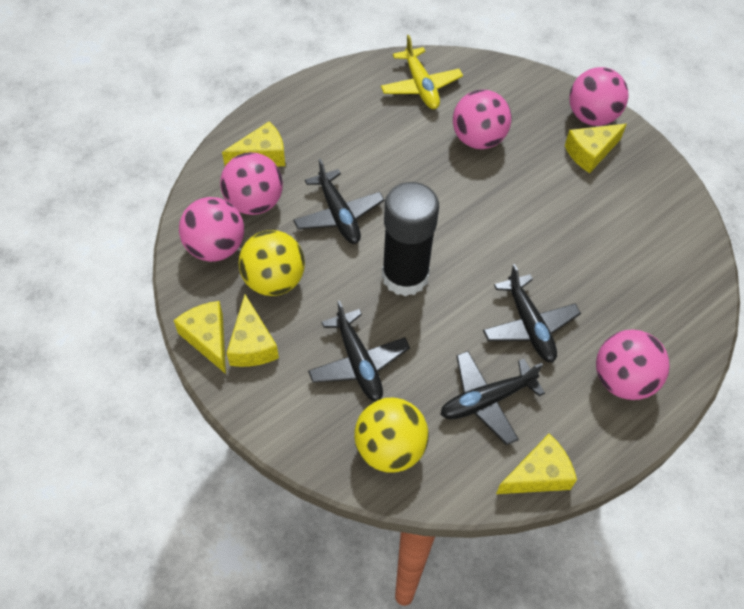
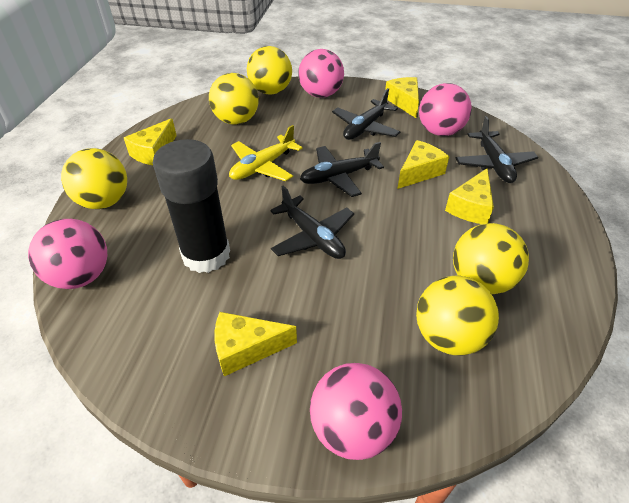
pink ball: 5 -> 4
yellow ball: 2 -> 5

